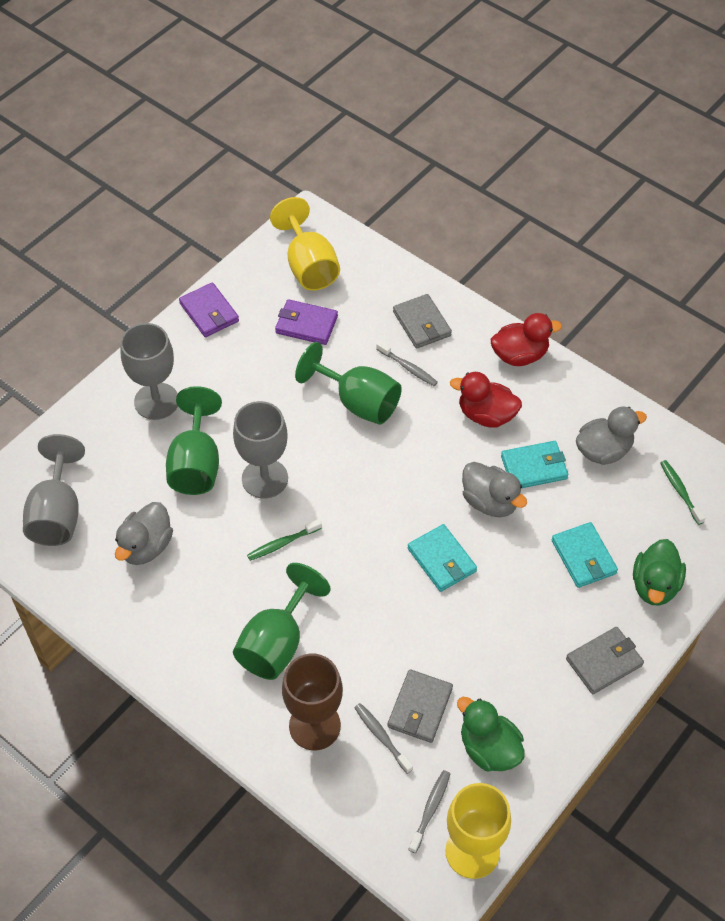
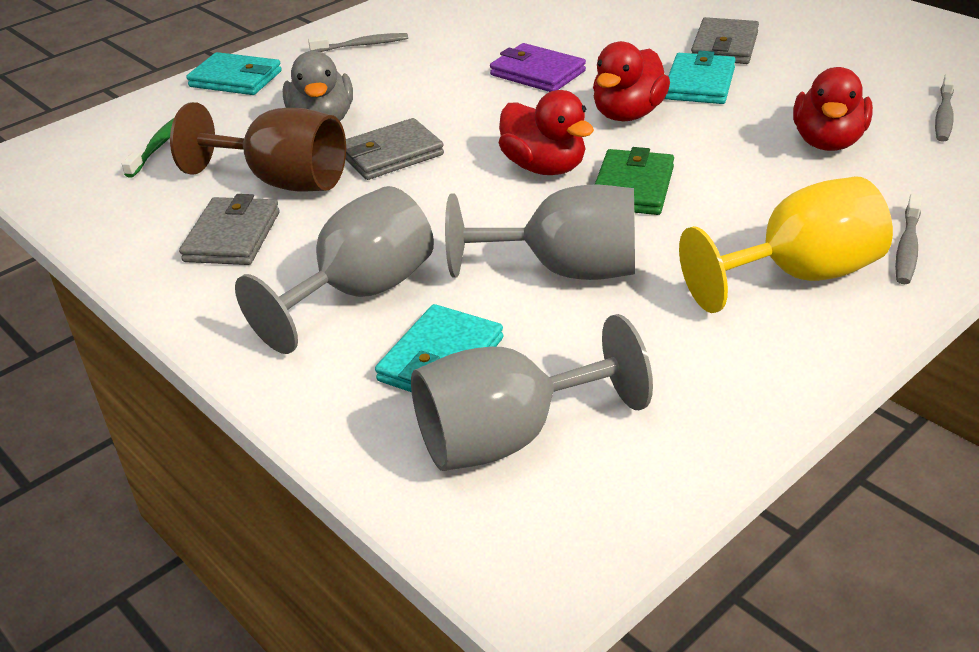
green duck: 2 -> 0
green goblet: 3 -> 0
green toothbrush: 2 -> 1
green wallet: 0 -> 1
grey duck: 3 -> 1
purple wallet: 2 -> 1
red duck: 2 -> 3
yellow goblet: 2 -> 1

